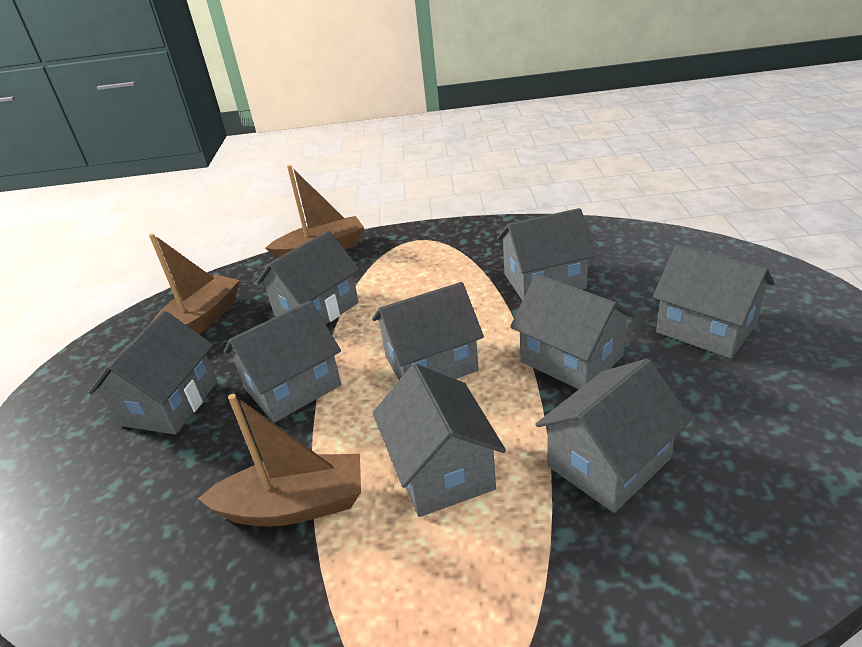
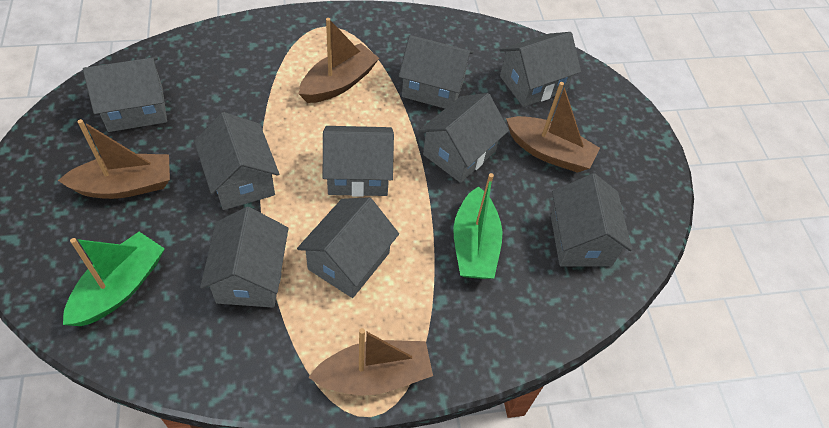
brown boat: 3 -> 4
green boat: 0 -> 2

